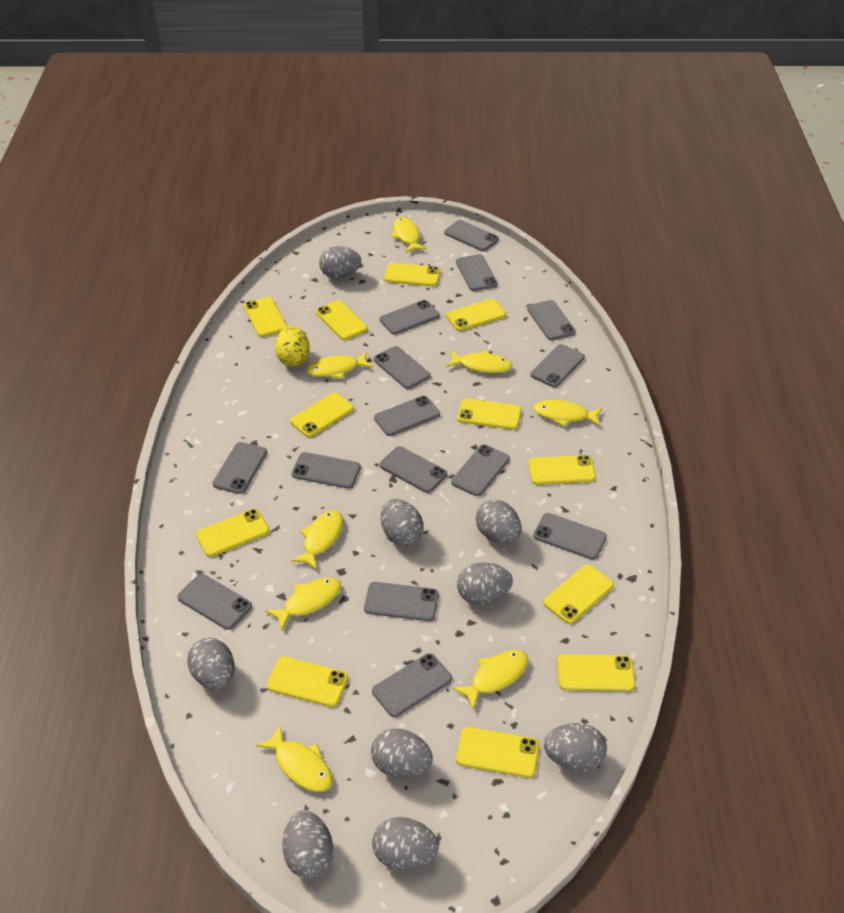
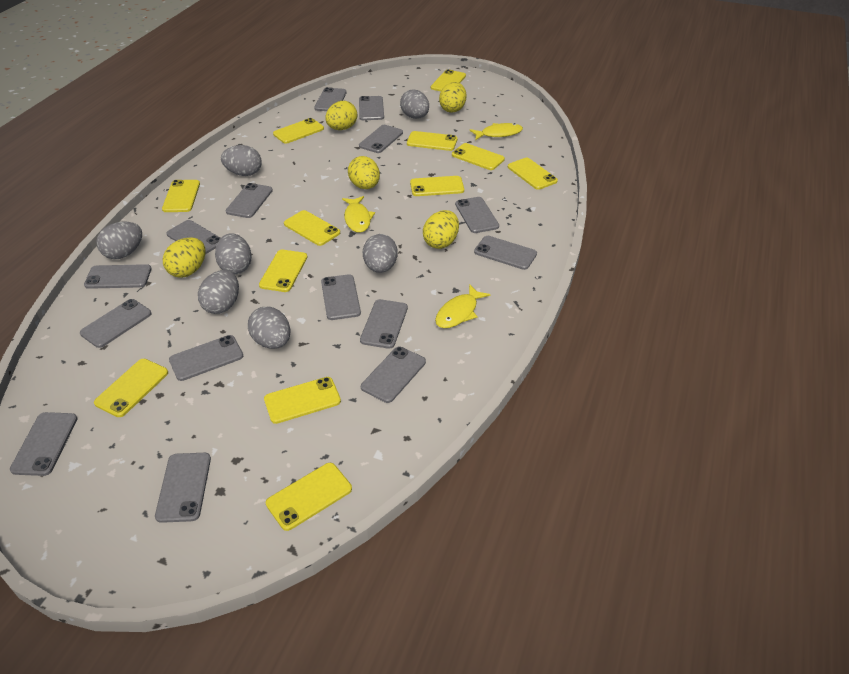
grey egg: 9 -> 7
yellow egg: 1 -> 5
yellow fish: 8 -> 3

